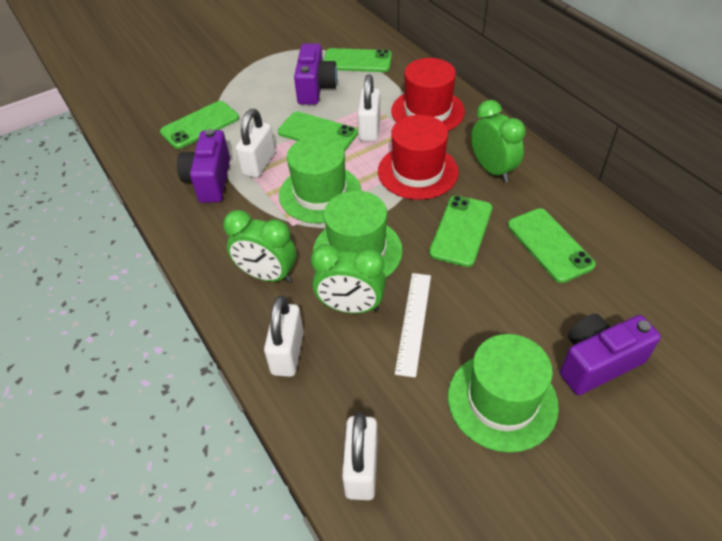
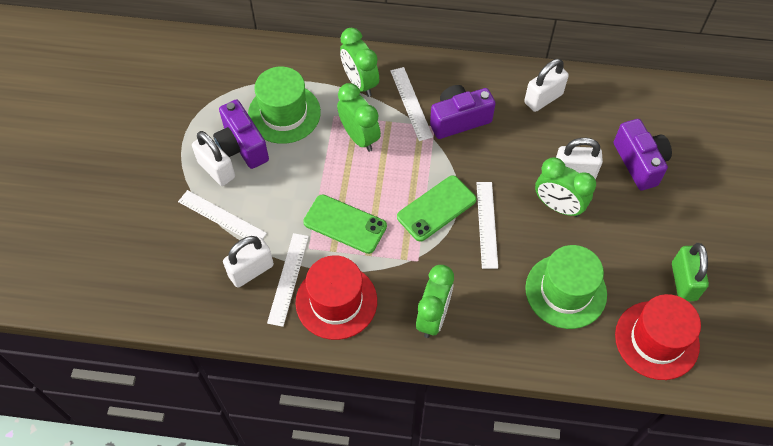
green clock: 3 -> 4
green hat: 3 -> 2
green padlock: 0 -> 1
green phone: 5 -> 2
white ruler: 1 -> 4

